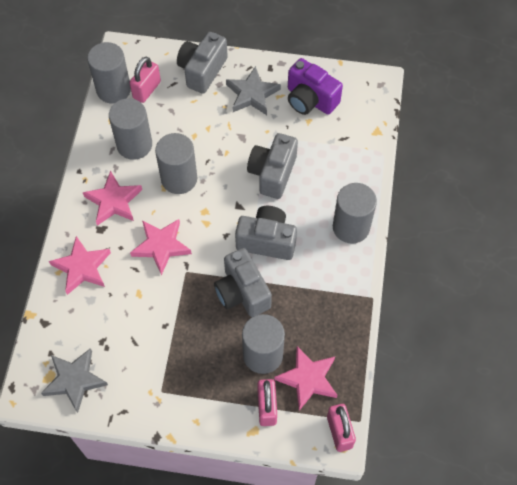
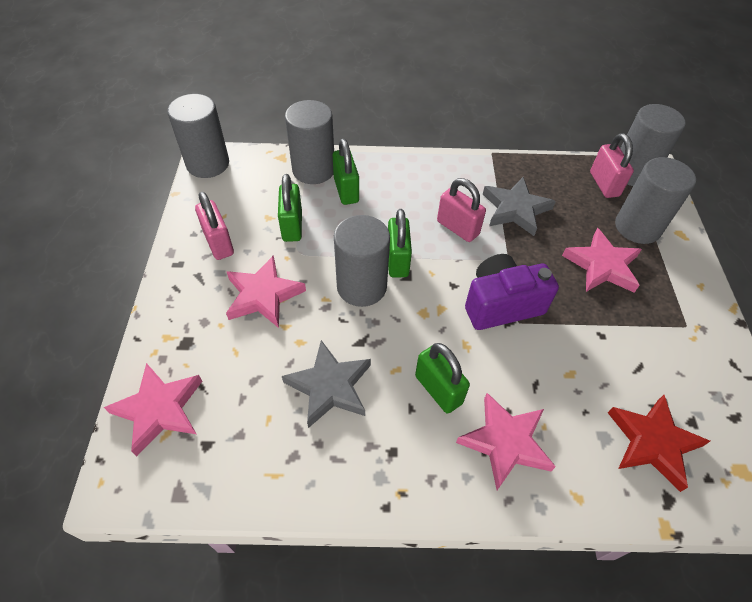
green padlock: 0 -> 4
grey camera: 4 -> 0
red star: 0 -> 1

